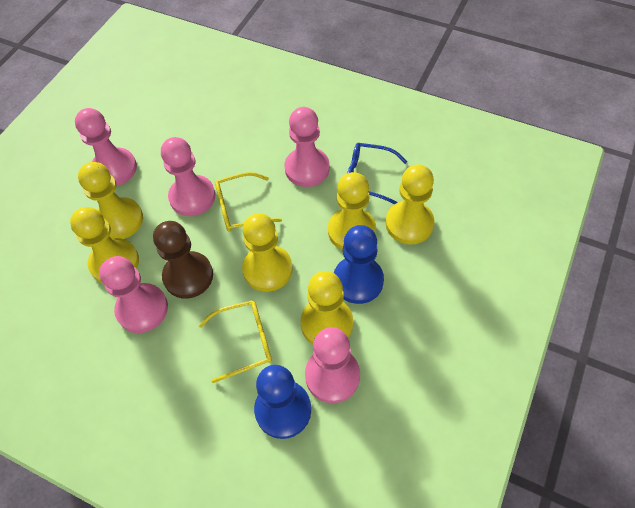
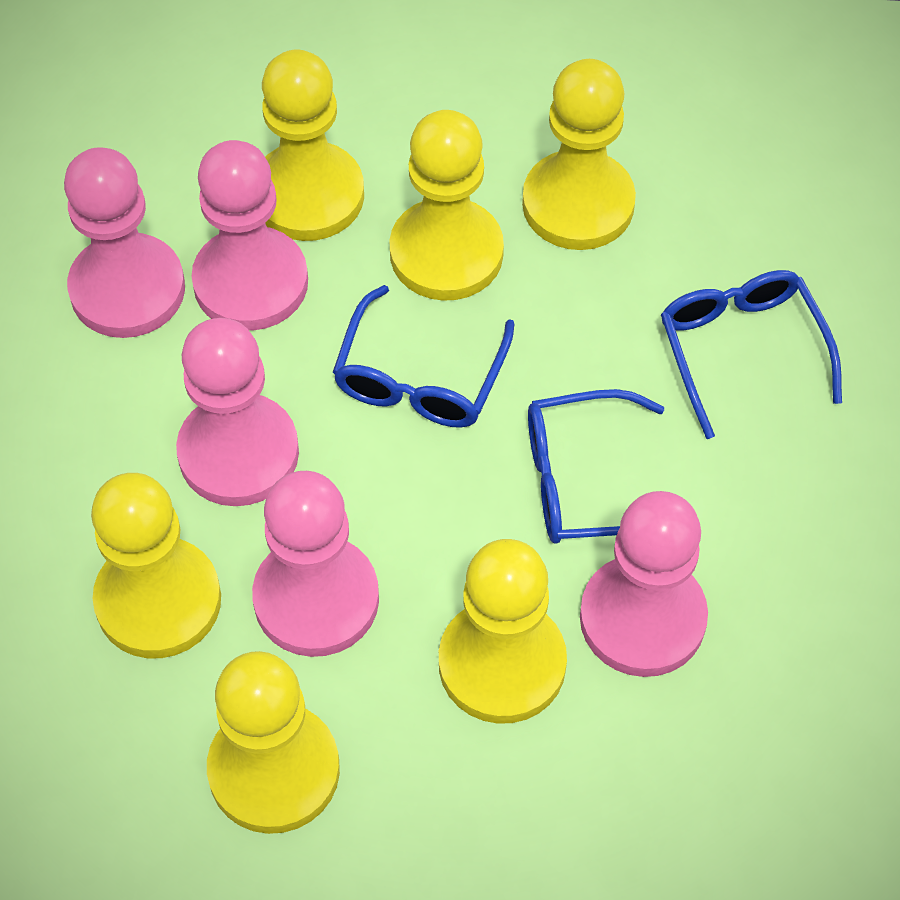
blue glasses: 1 -> 3
blue pawn: 2 -> 0
brown pawn: 1 -> 0
yellow glasses: 2 -> 0

